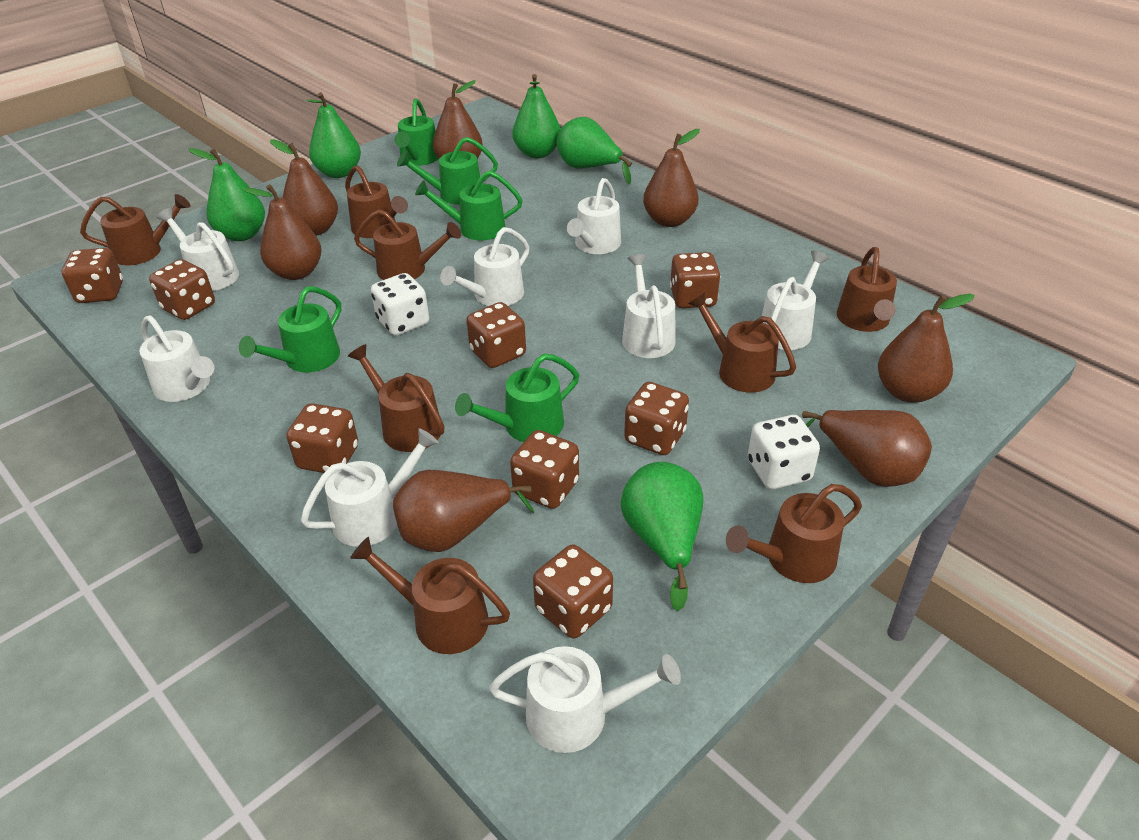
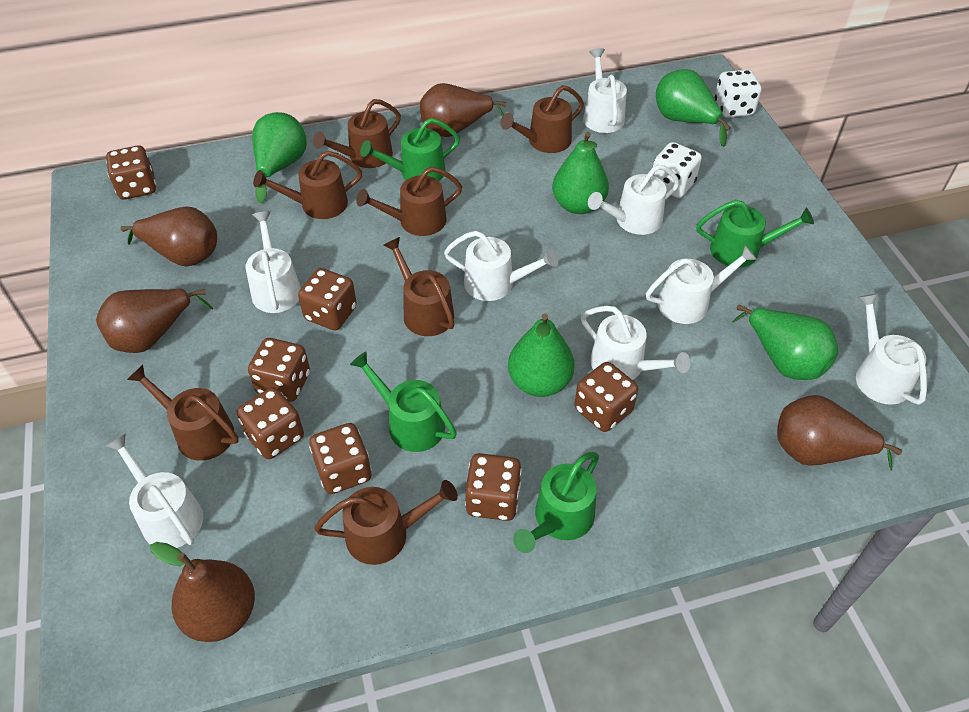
brown dice: 8 -> 7
brown pear: 7 -> 5
brown watering can: 8 -> 7
green watering can: 5 -> 4

